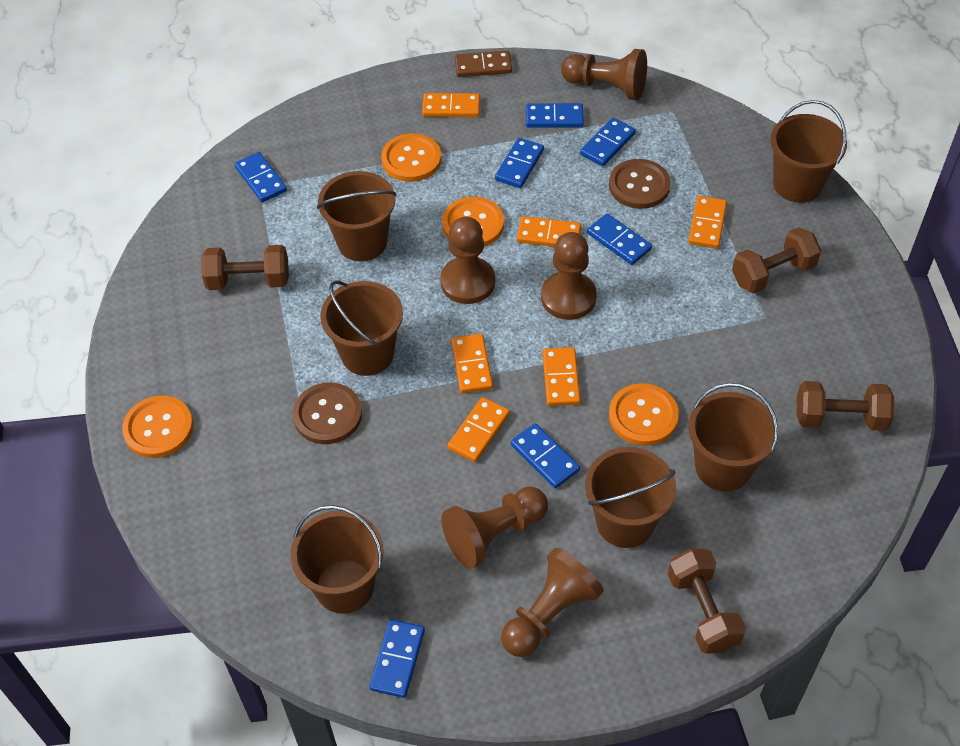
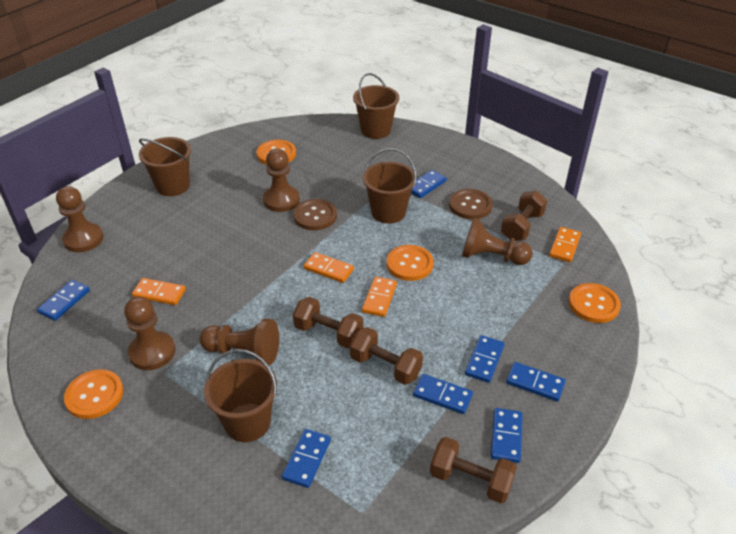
brown bucket: 6 -> 4
brown domino: 1 -> 0
orange domino: 6 -> 4

